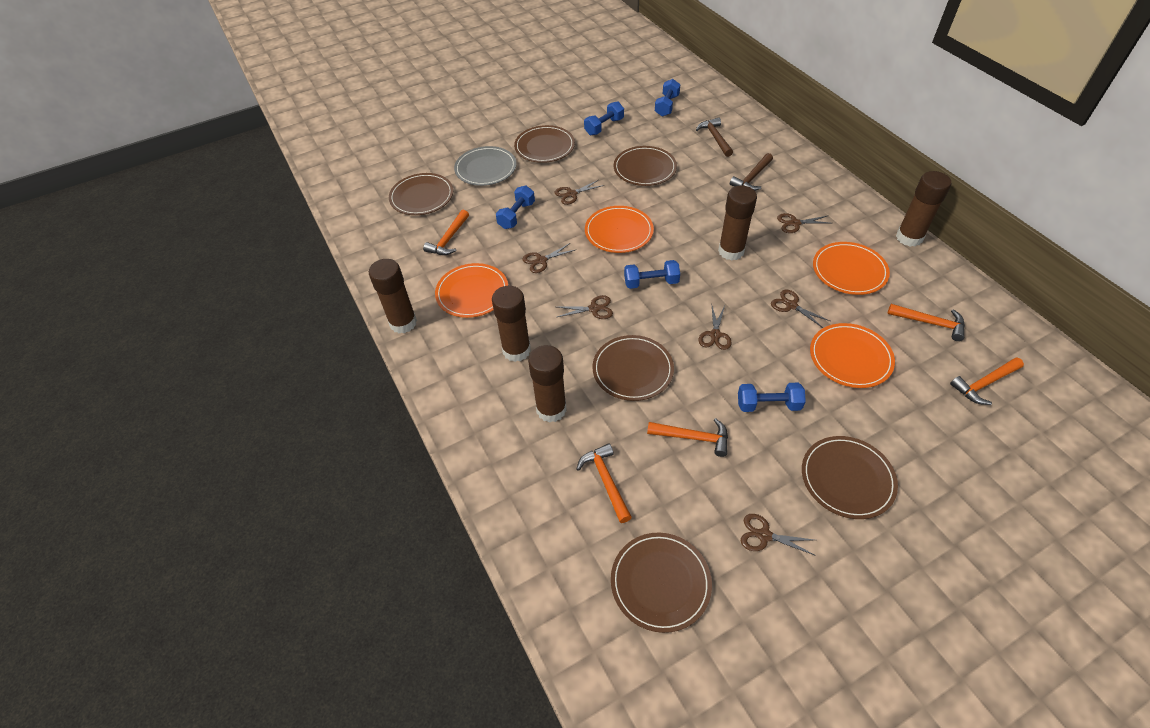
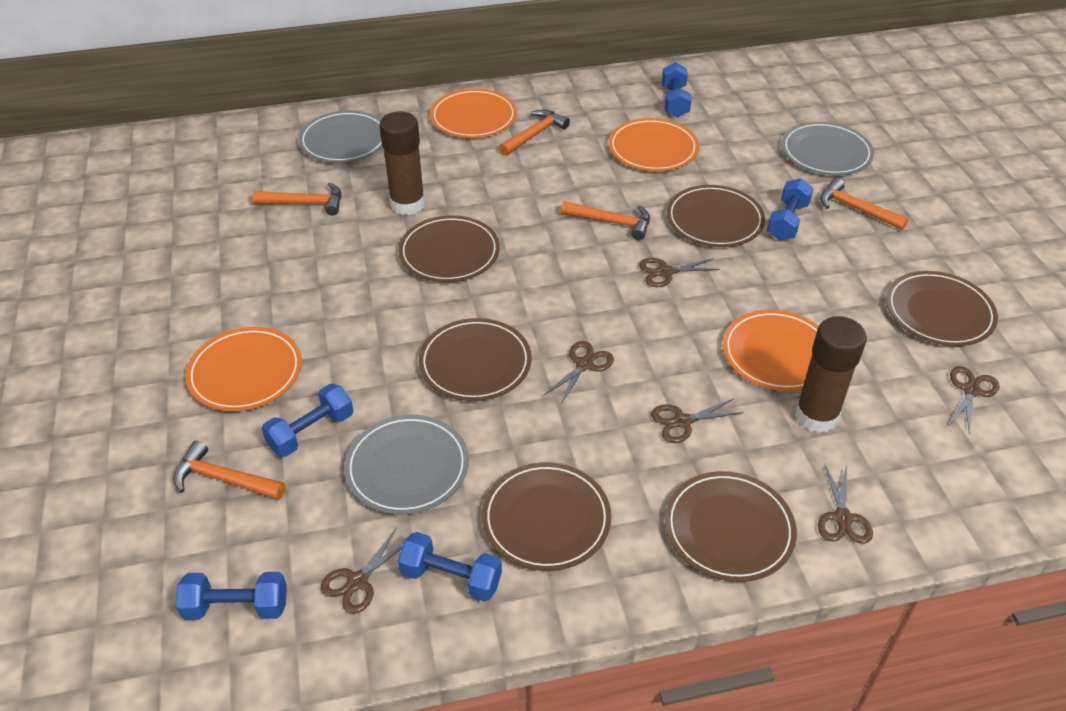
brown glue stick: 5 -> 2
brown hammer: 2 -> 0
brown scissors: 7 -> 6
grey plate: 1 -> 3

